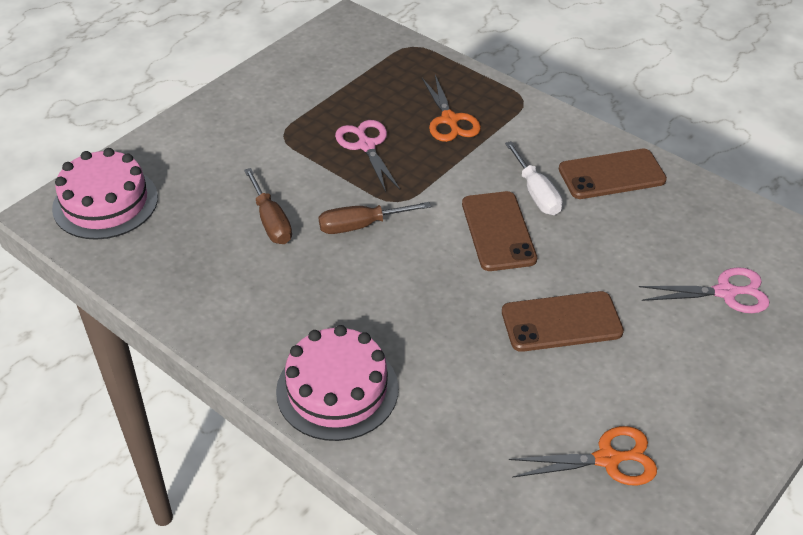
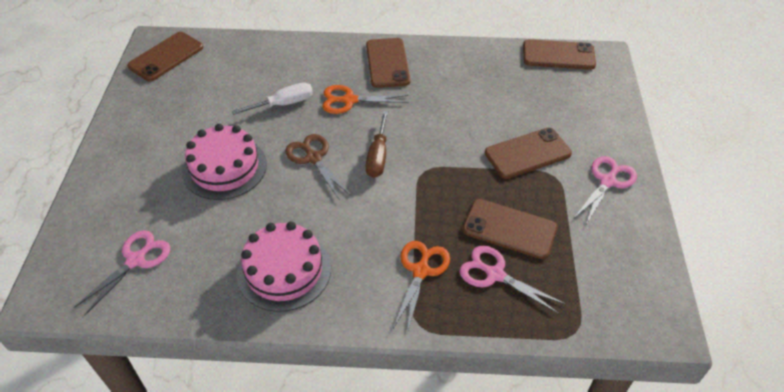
brown phone: 3 -> 5
brown scissors: 0 -> 1
brown screwdriver: 2 -> 1
pink scissors: 2 -> 3

